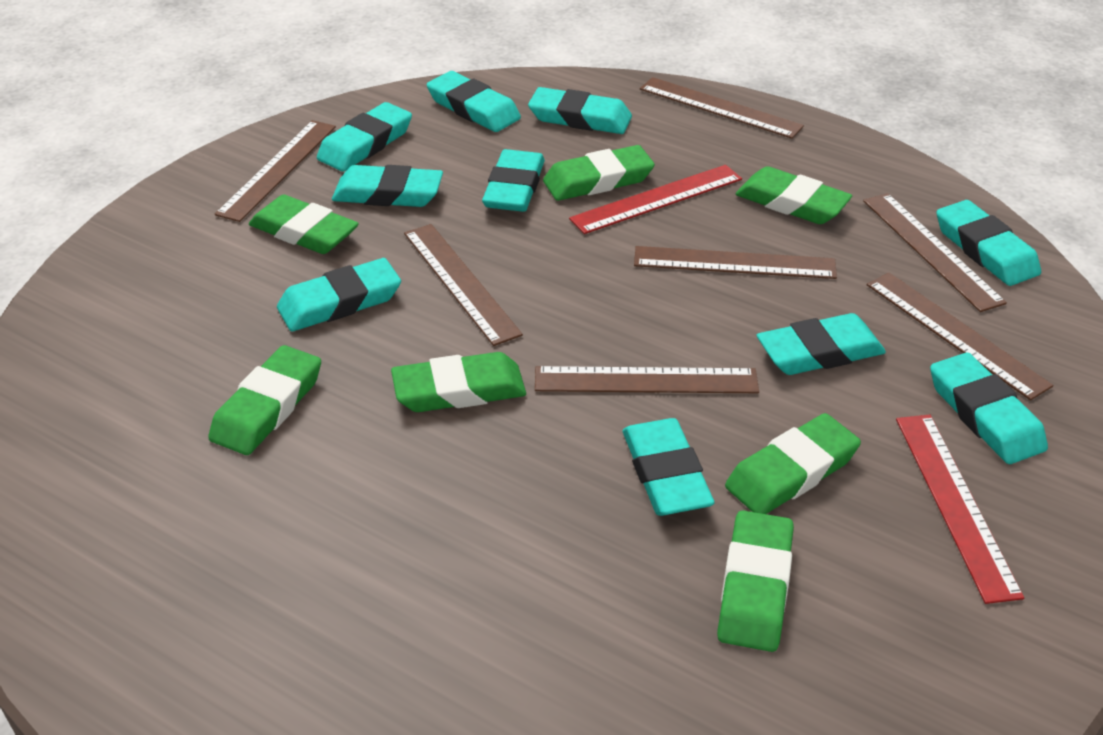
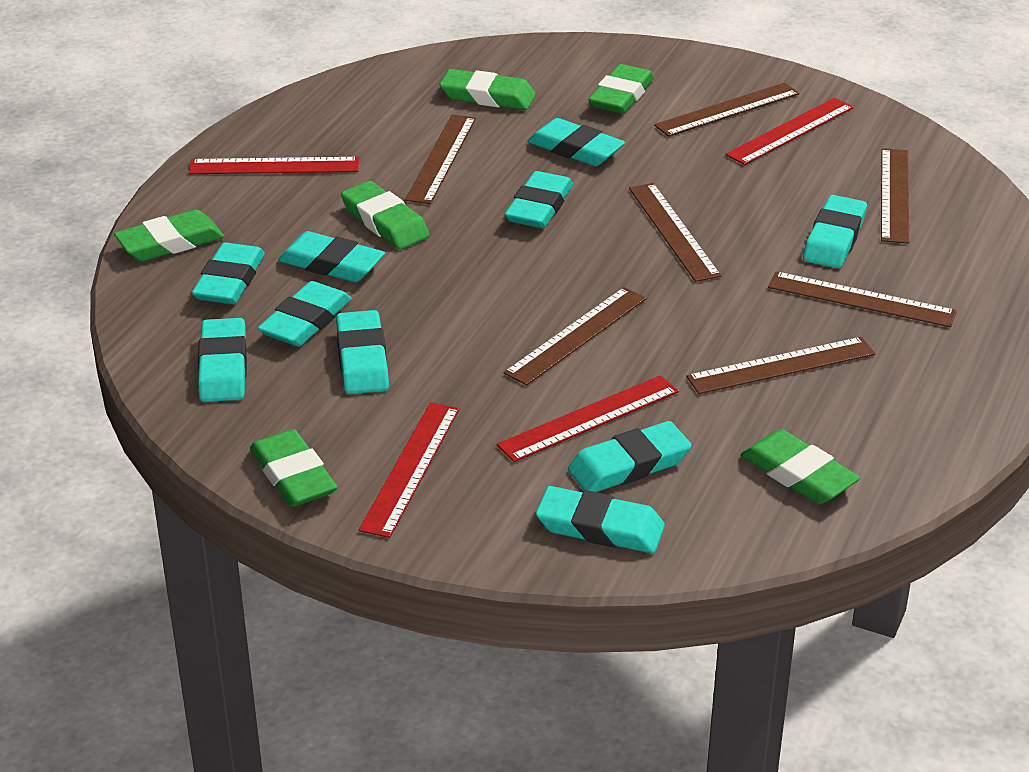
green eraser: 7 -> 6
red ruler: 2 -> 4

